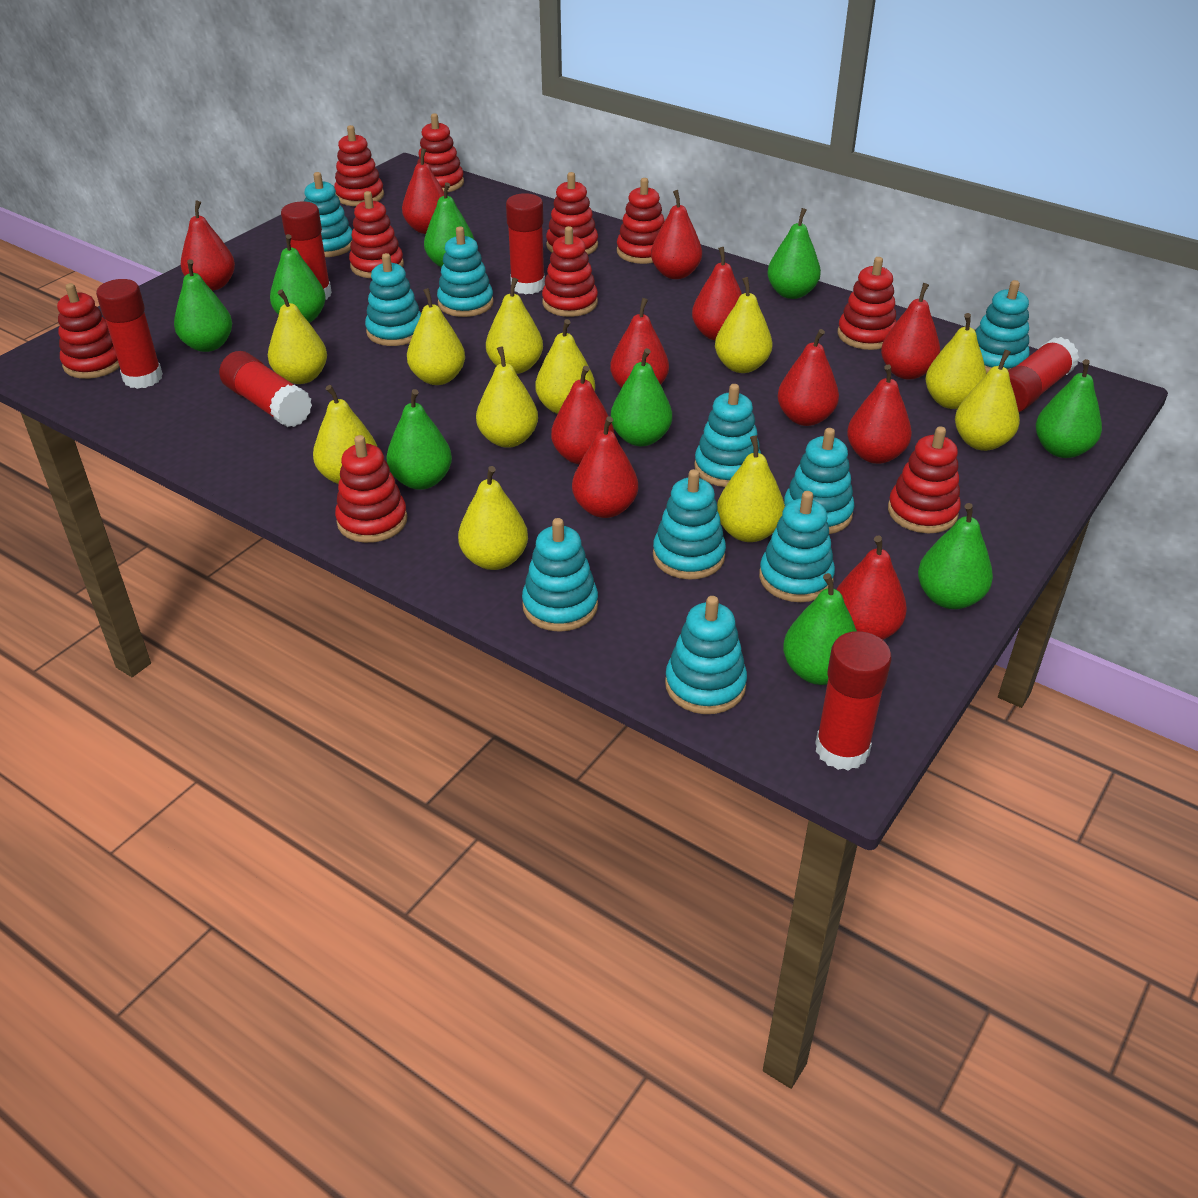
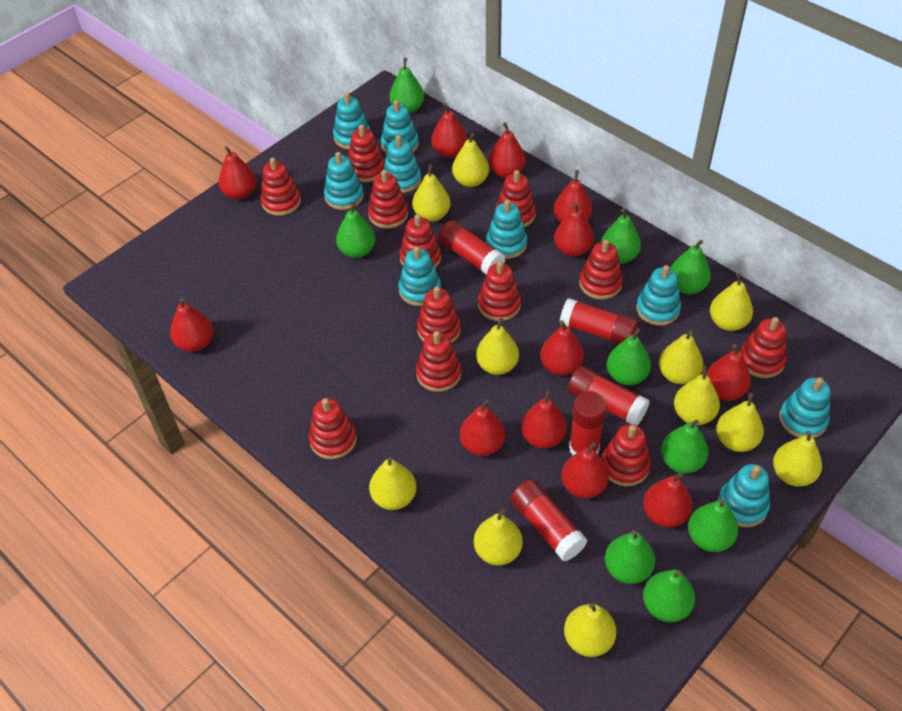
red glue stick: 6 -> 5
red pear: 11 -> 12
red stacking toy: 10 -> 12
turquoise stacking toy: 10 -> 9

